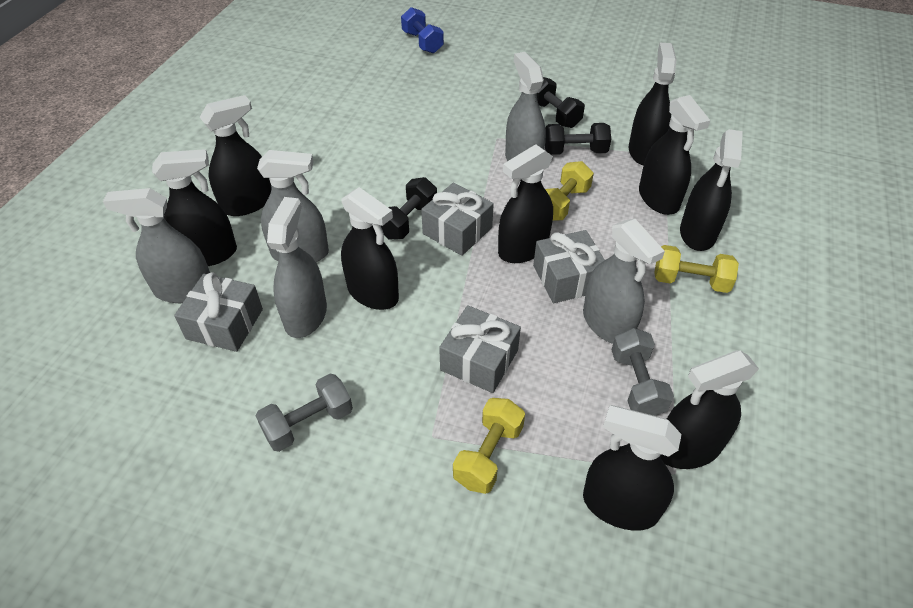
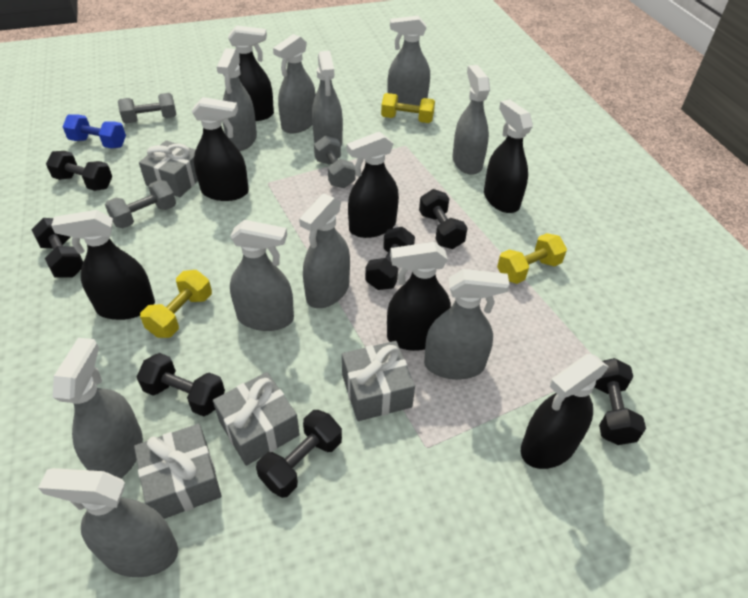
black dumbbell: 3 -> 7
black spray bottle: 9 -> 7
grey dumbbell: 2 -> 3
grey spray bottle: 5 -> 10

